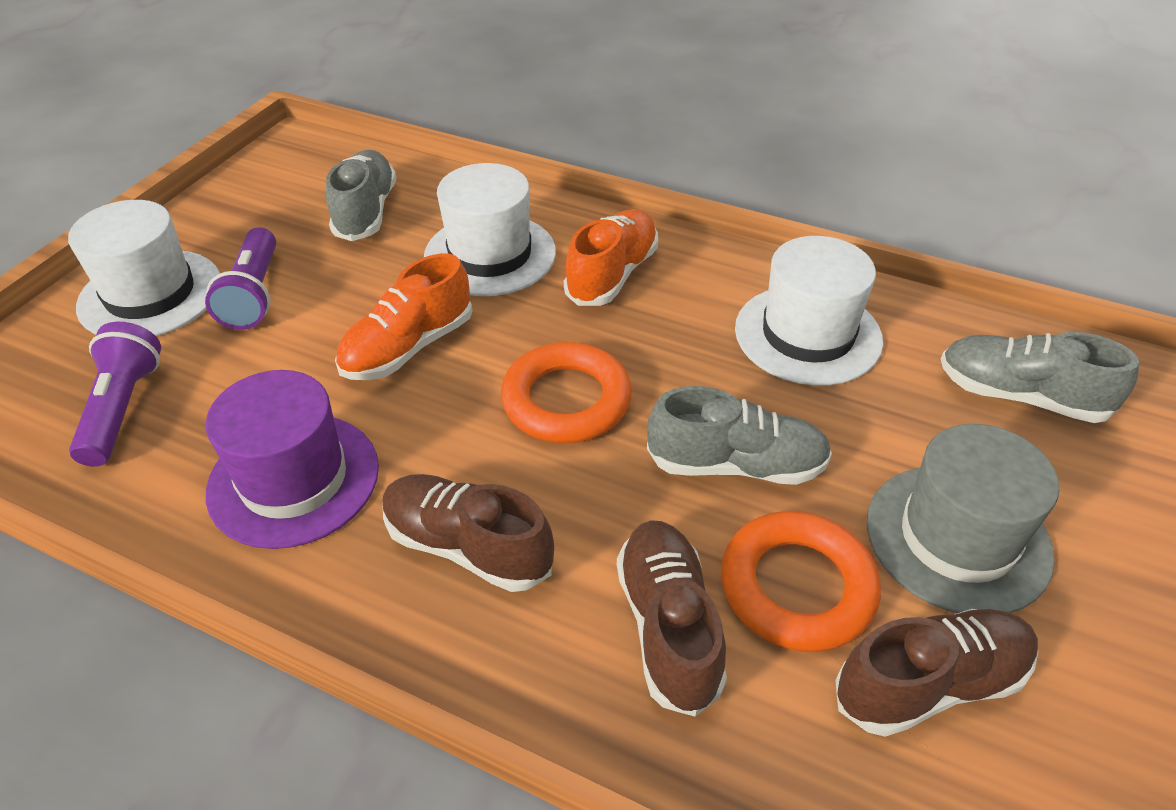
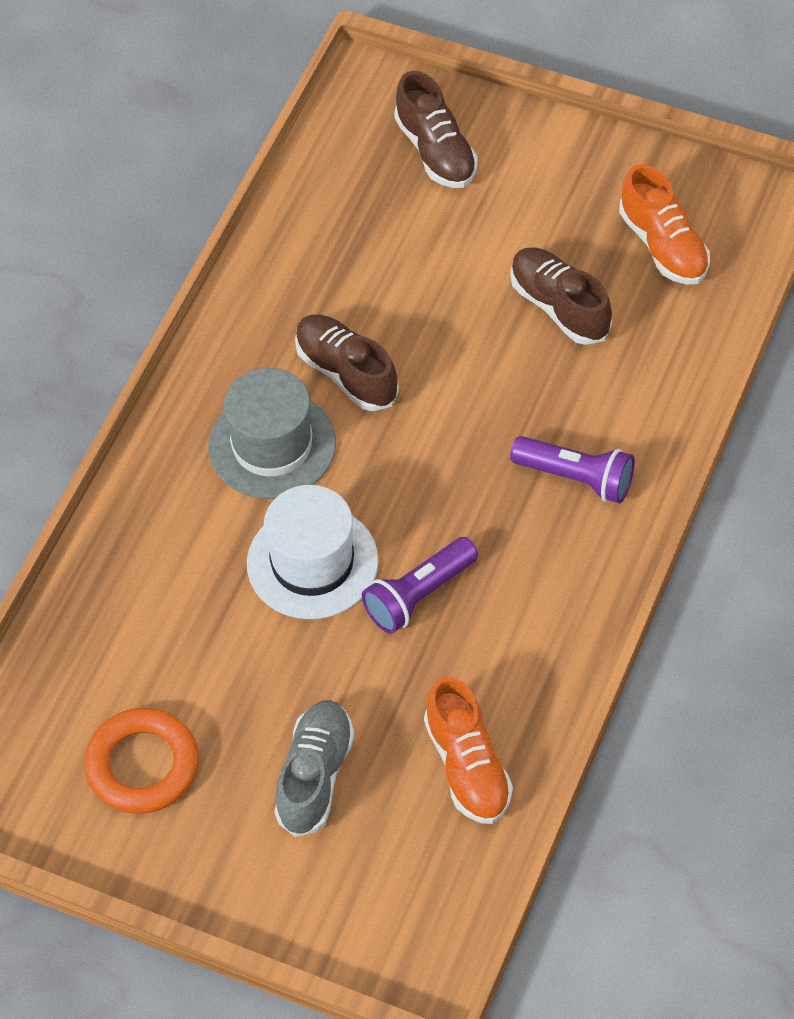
grey shoe: 3 -> 1
orange ring: 2 -> 1
purple hat: 1 -> 0
white hat: 3 -> 1

